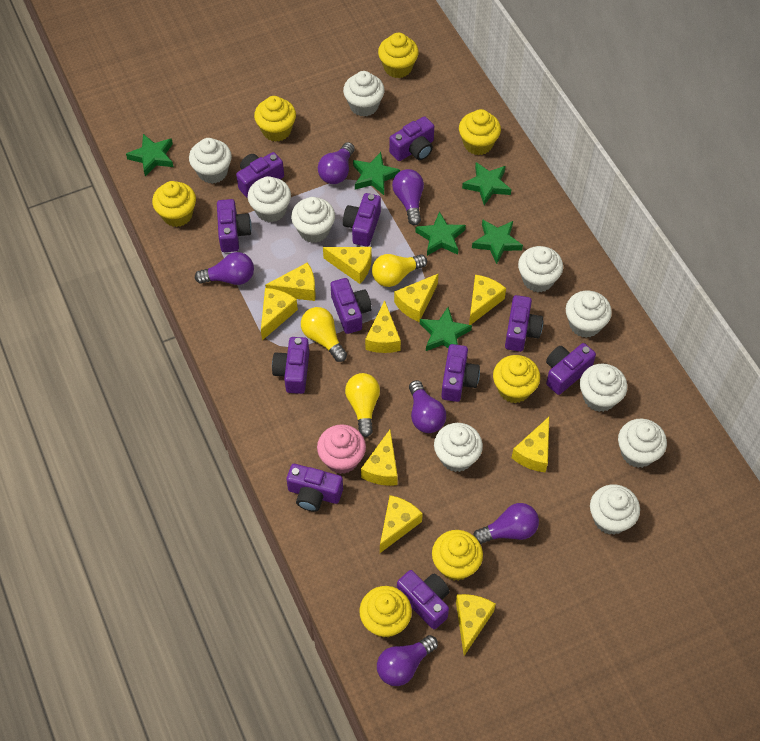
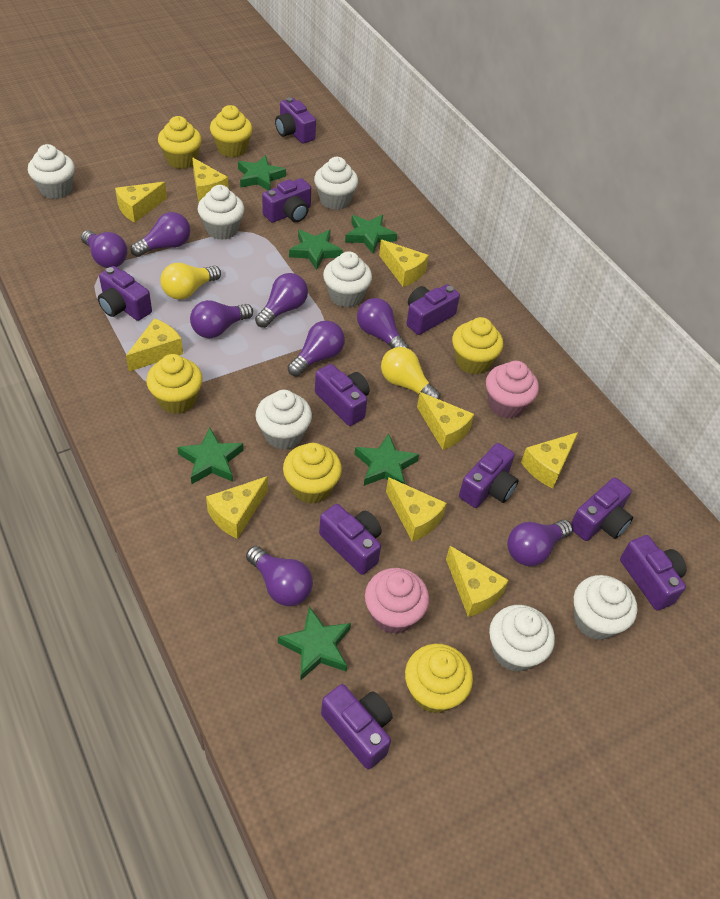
pink cupcake: 1 -> 2
purple camera: 11 -> 10
purple light bulb: 6 -> 8
white cupcake: 10 -> 7
yellow cheese: 10 -> 9
yellow cupcake: 7 -> 6
yellow light bulb: 3 -> 2

